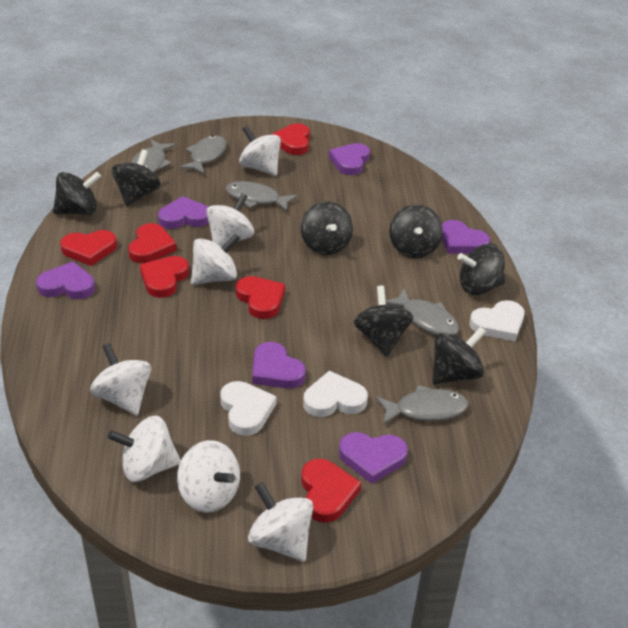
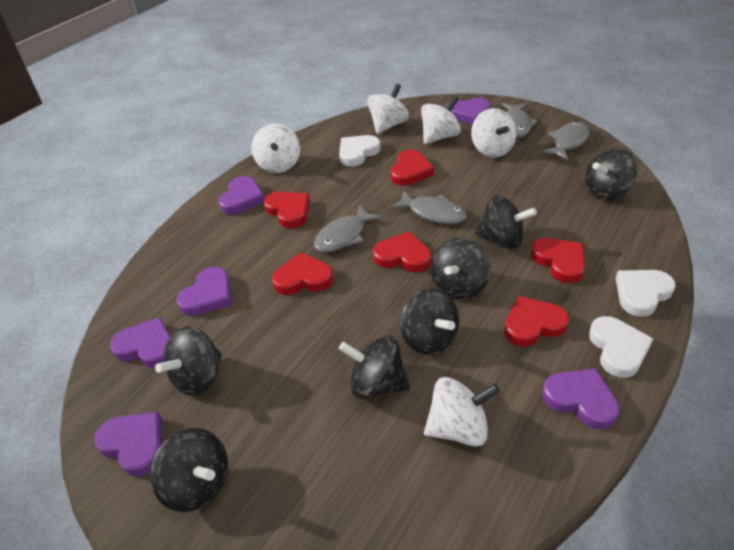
grey fish: 5 -> 4
white spinning top: 7 -> 5

